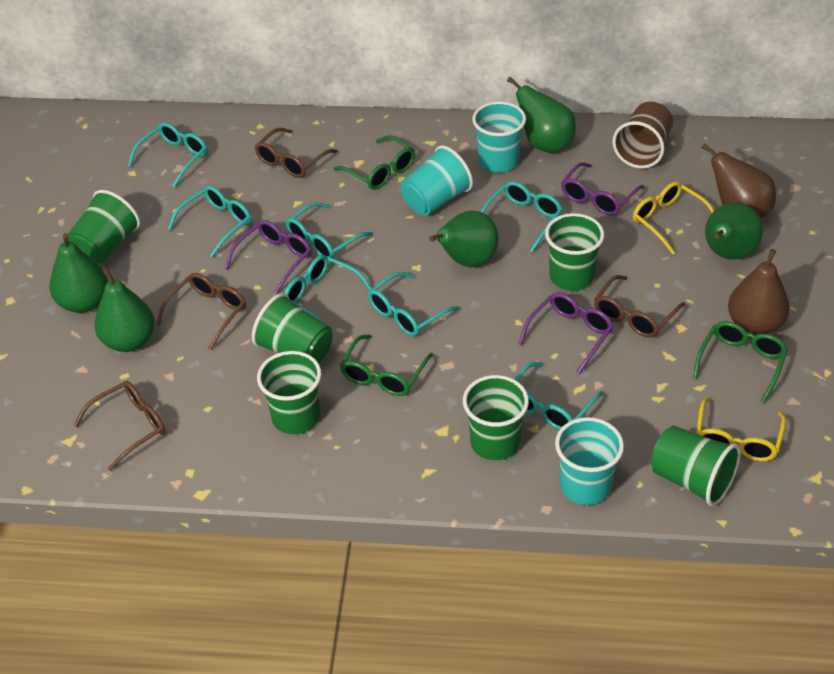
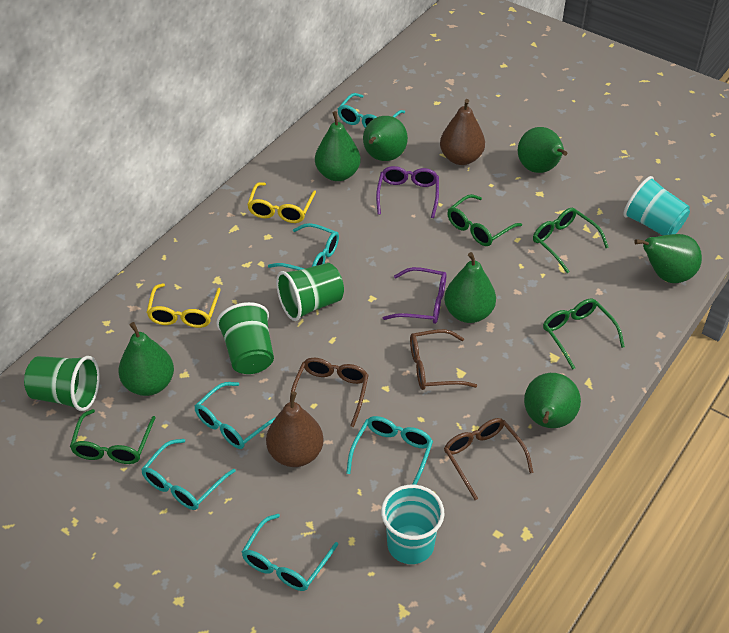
brown cup: 1 -> 0
brown glasses: 4 -> 3
green cup: 6 -> 3
green glasses: 3 -> 4
green pear: 5 -> 7
purple glasses: 3 -> 2
turquoise cup: 3 -> 2
turquoise glasses: 7 -> 6

